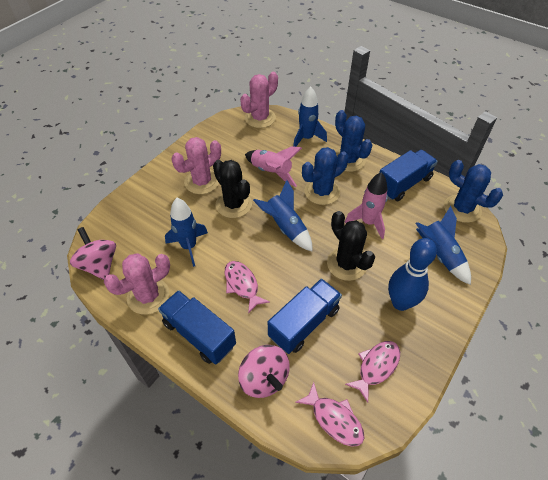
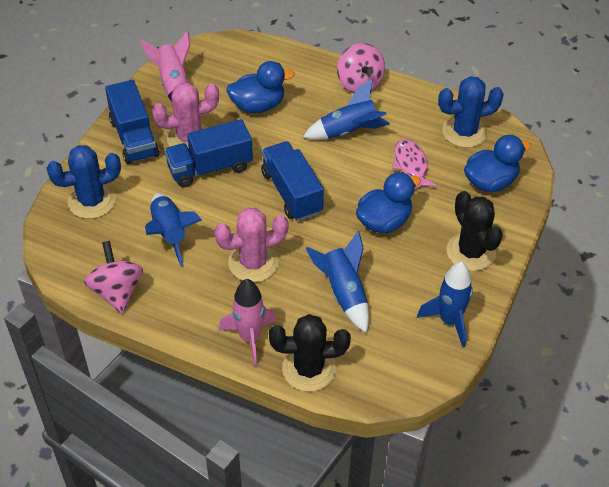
blue bowling pin: 1 -> 0
blue cactus: 3 -> 2
blue duck: 0 -> 3
pink cactus: 3 -> 2
pink fish: 3 -> 1

